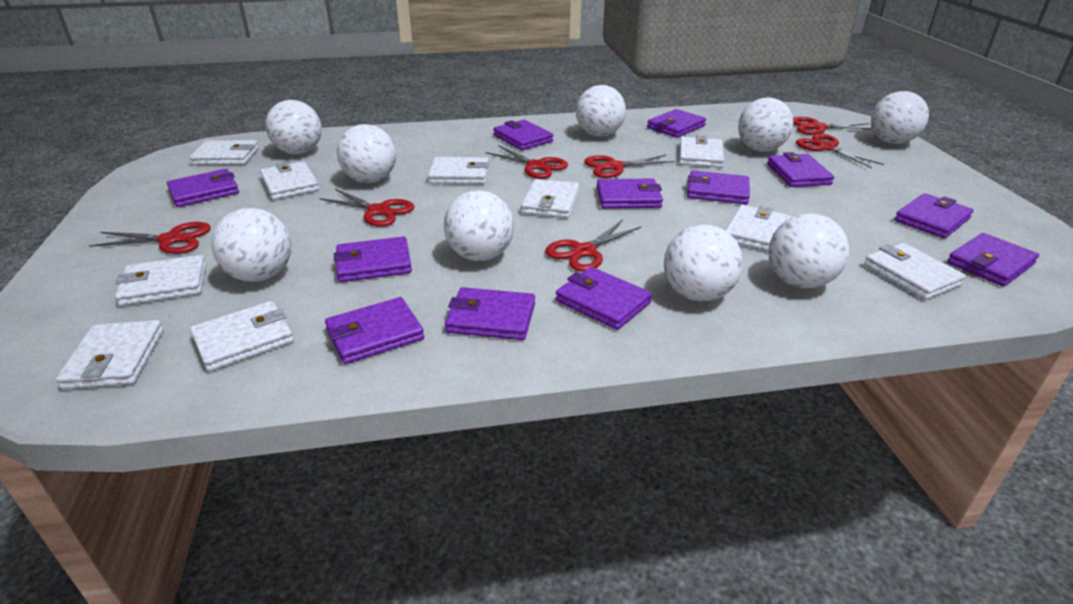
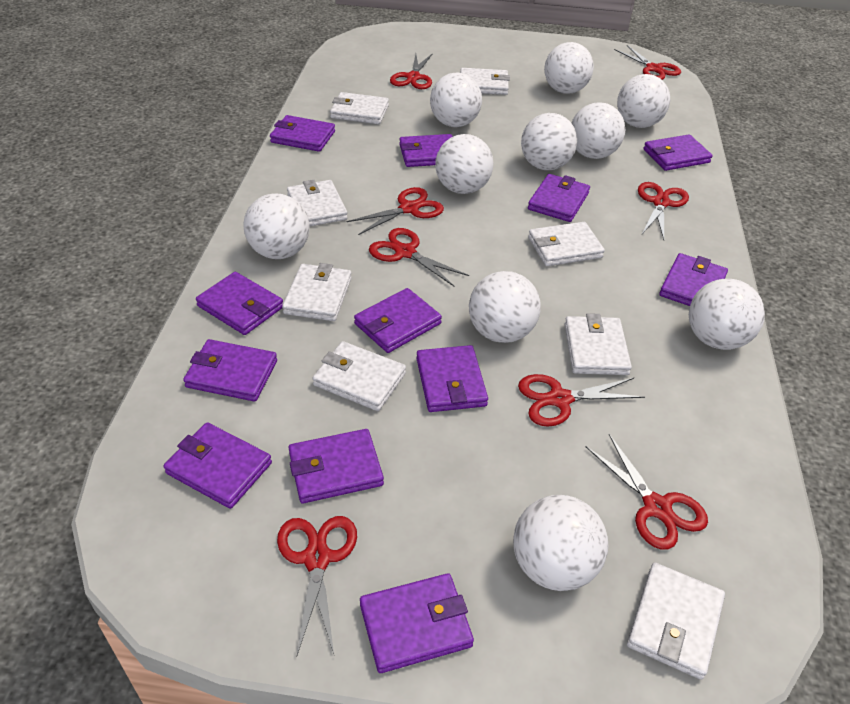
red scissors: 7 -> 8
white ball: 9 -> 10
white wallet: 10 -> 8

